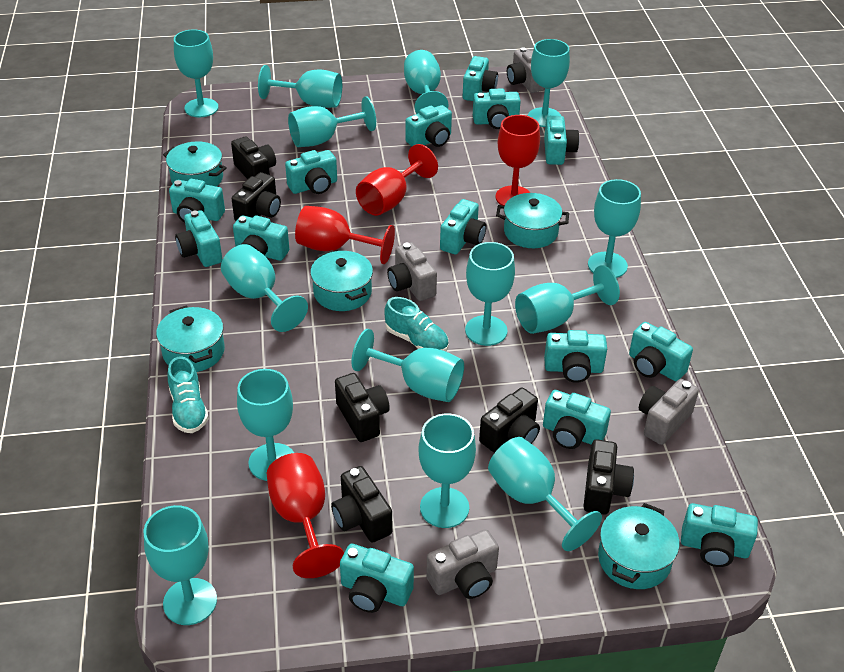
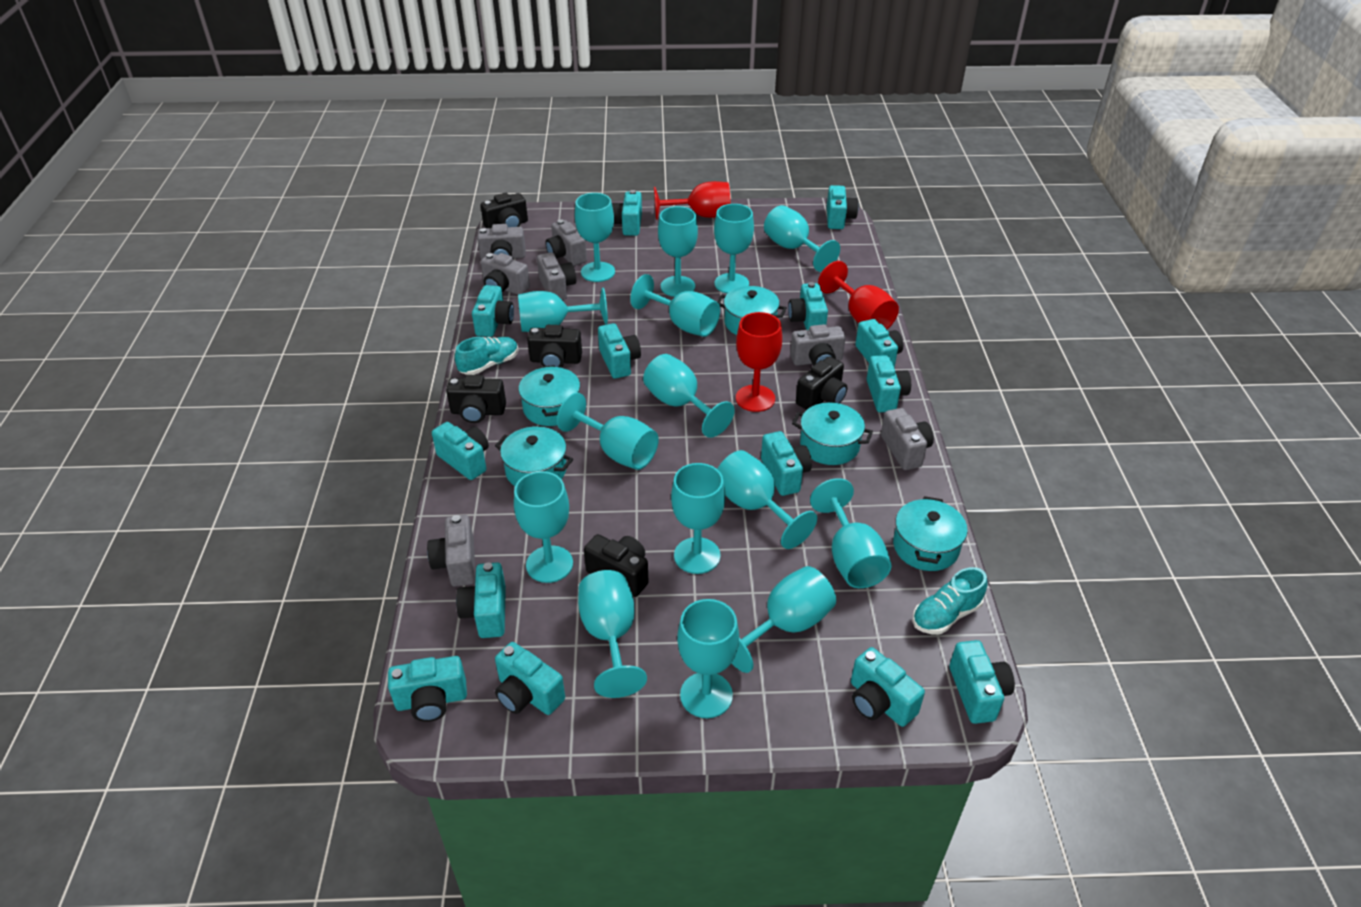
black camera: 6 -> 5
grey camera: 4 -> 7
red goblet: 4 -> 3
turquoise goblet: 14 -> 15

